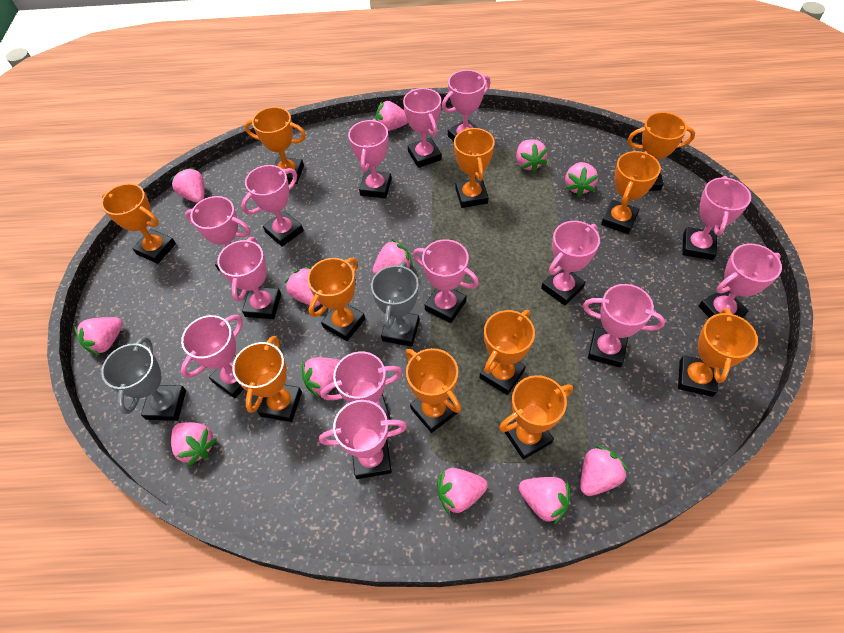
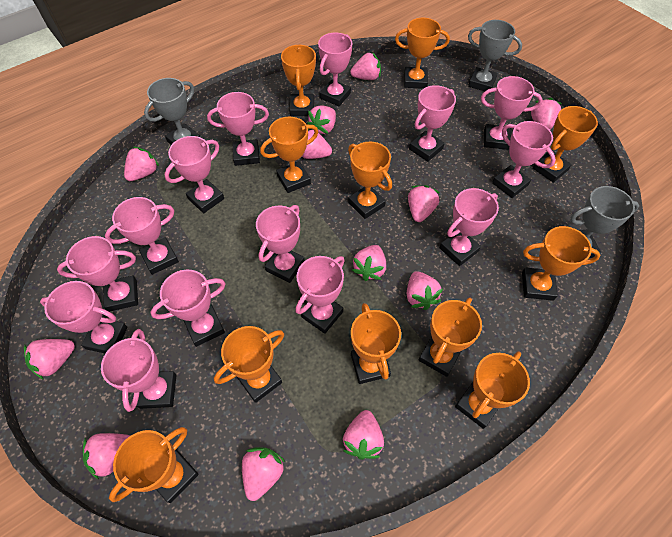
grey trophy: 2 -> 3

